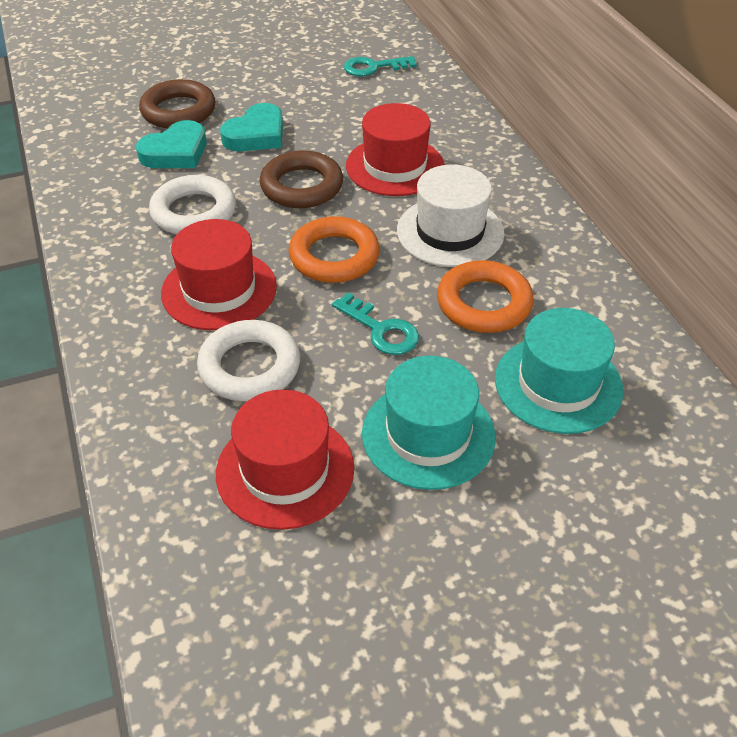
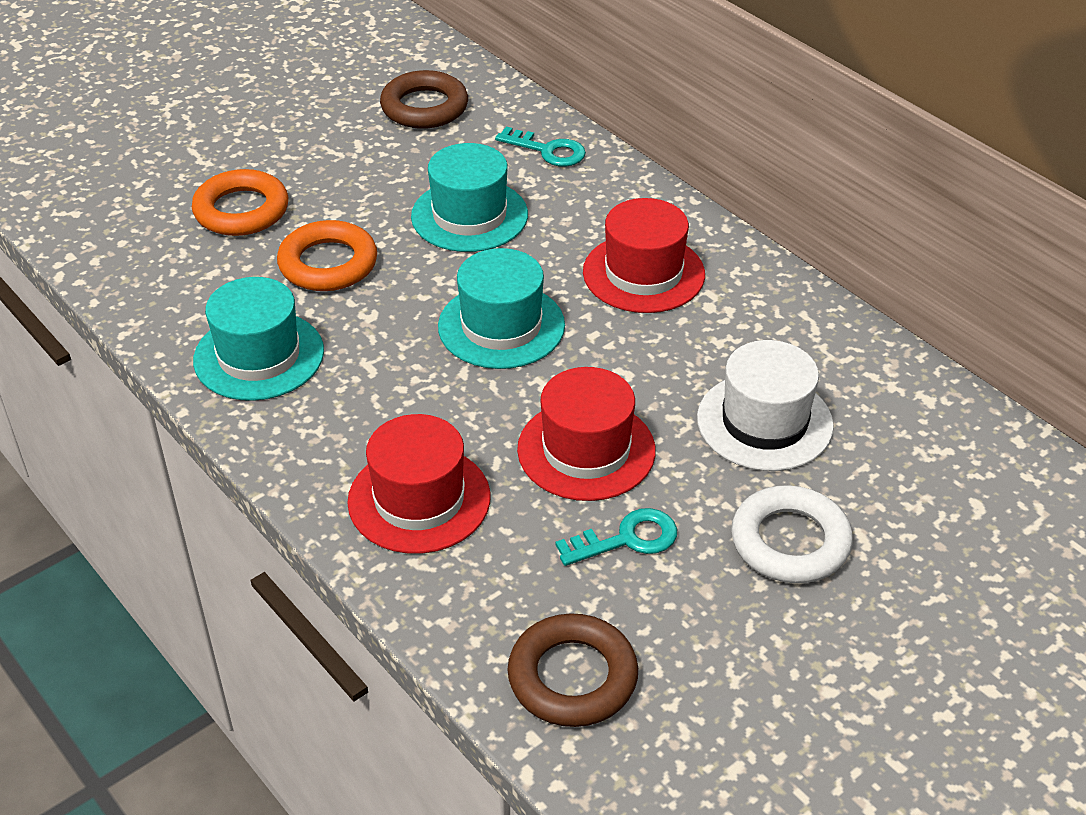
turquoise hat: 2 -> 3
turquoise heart: 2 -> 0
white ring: 2 -> 1

